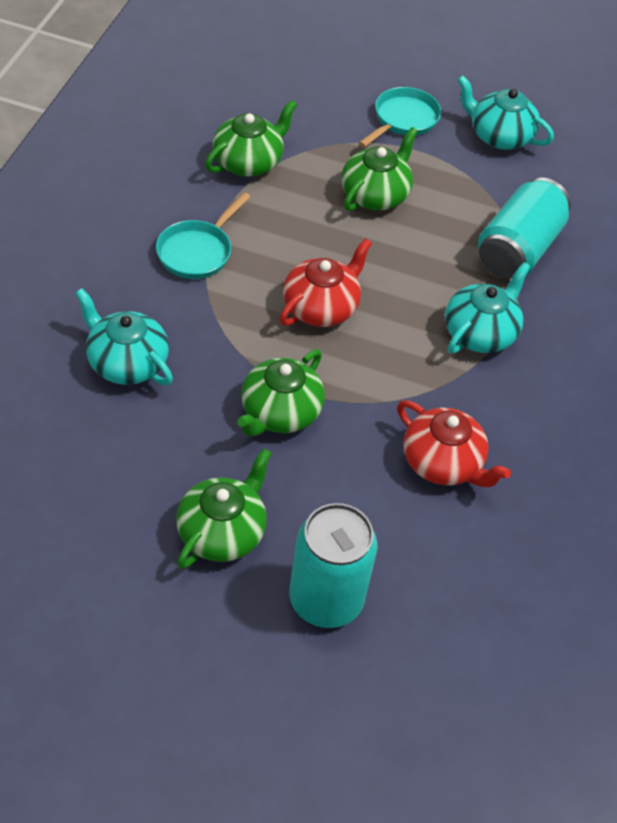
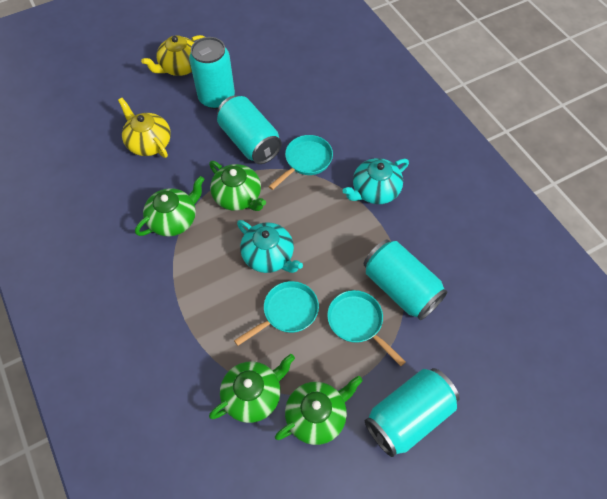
red teapot: 2 -> 0
turquoise can: 2 -> 4
turquoise pan: 2 -> 3
turquoise teapot: 3 -> 2
yellow teapot: 0 -> 2

